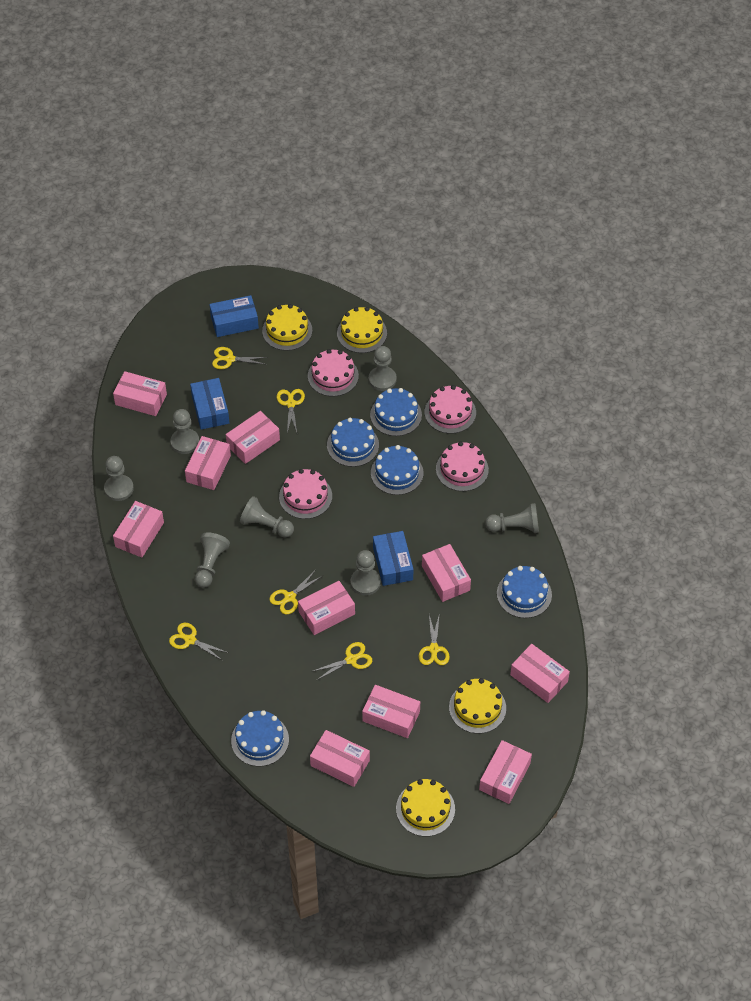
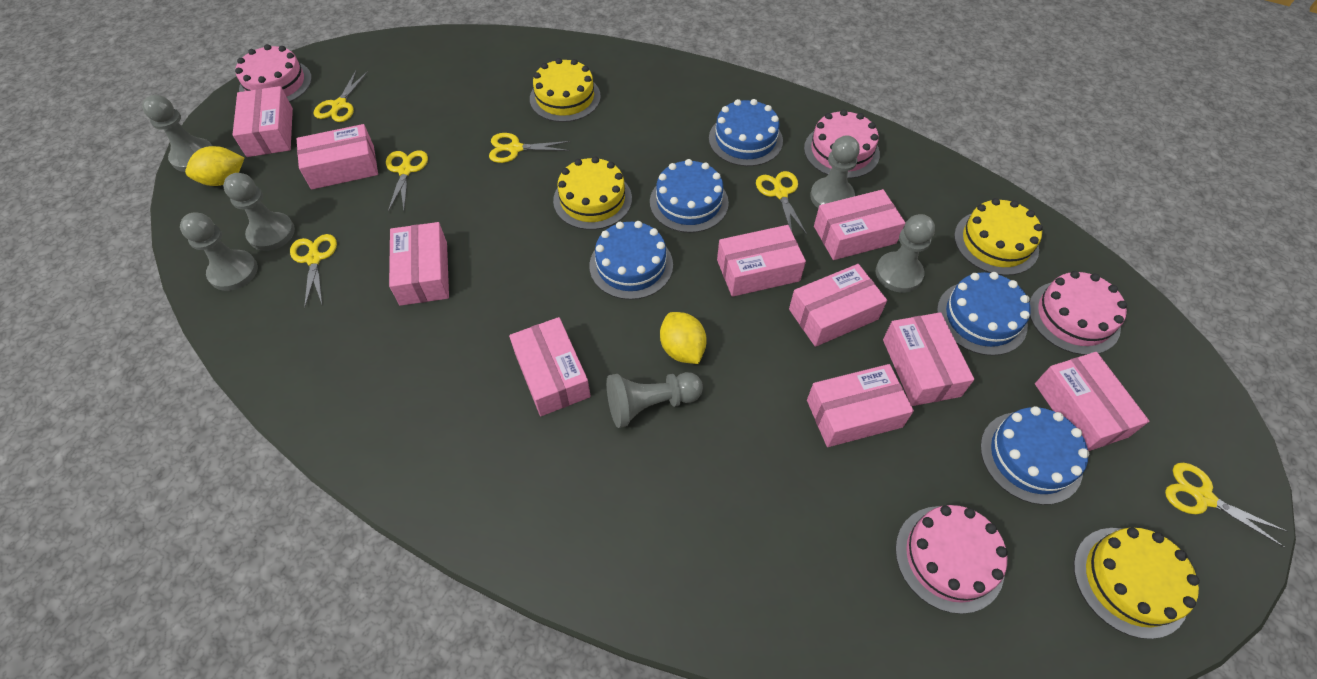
blue box: 3 -> 0
grey pawn: 7 -> 6
yellow lemon: 0 -> 2

